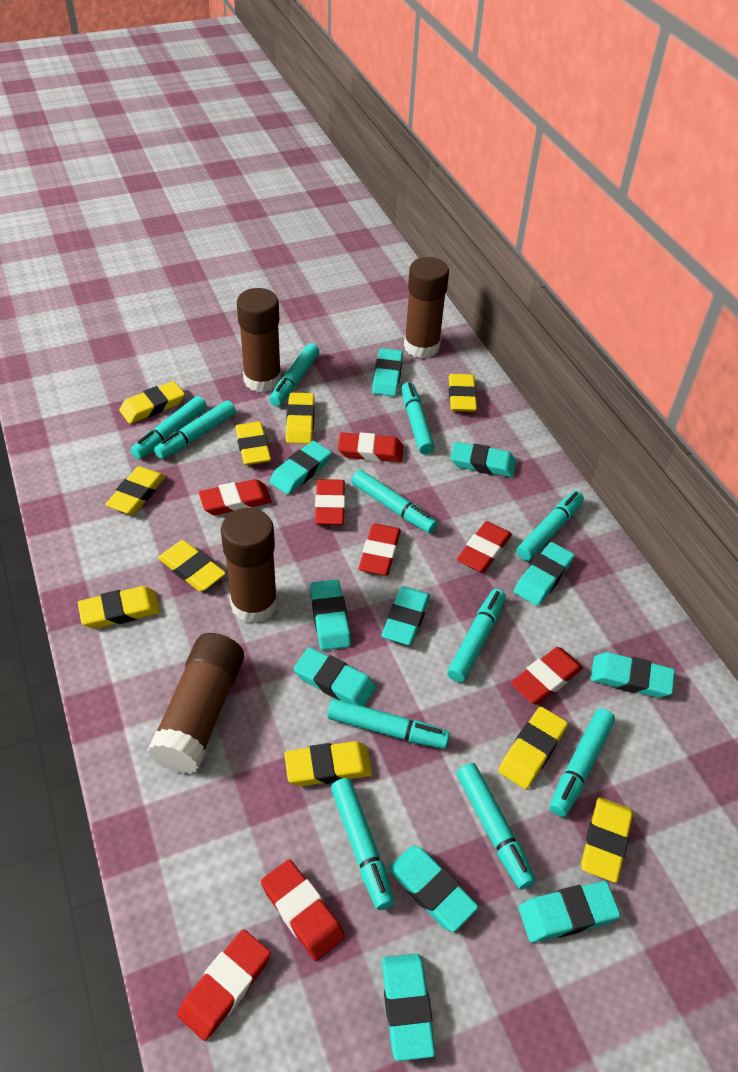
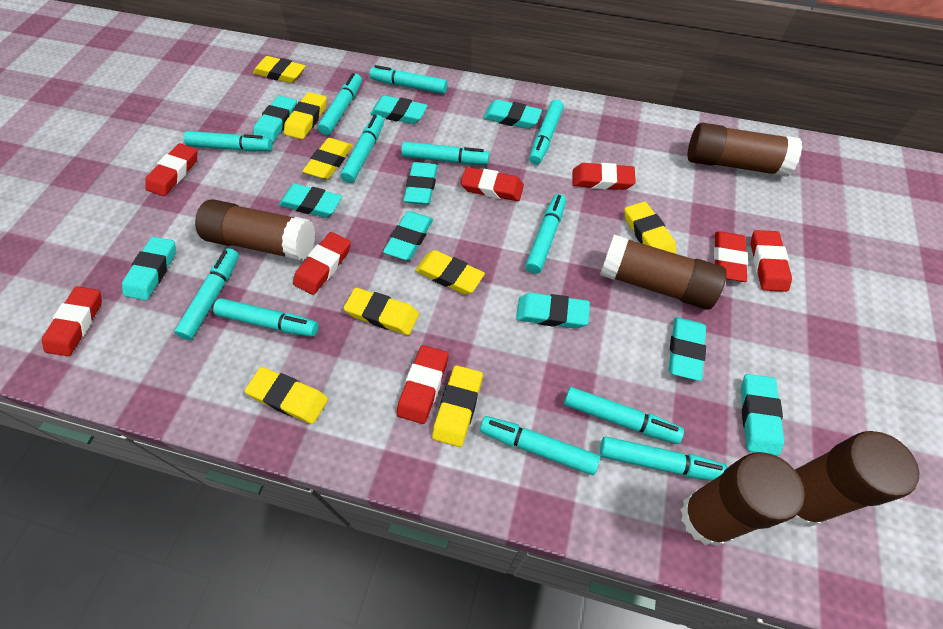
brown glue stick: 4 -> 5
turquoise eraser: 11 -> 10
turquoise marker: 11 -> 12
yellow eraser: 10 -> 8

